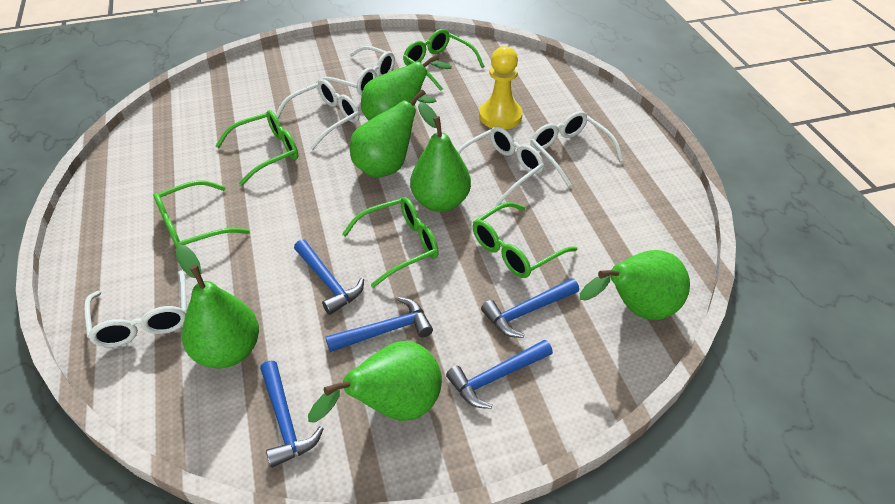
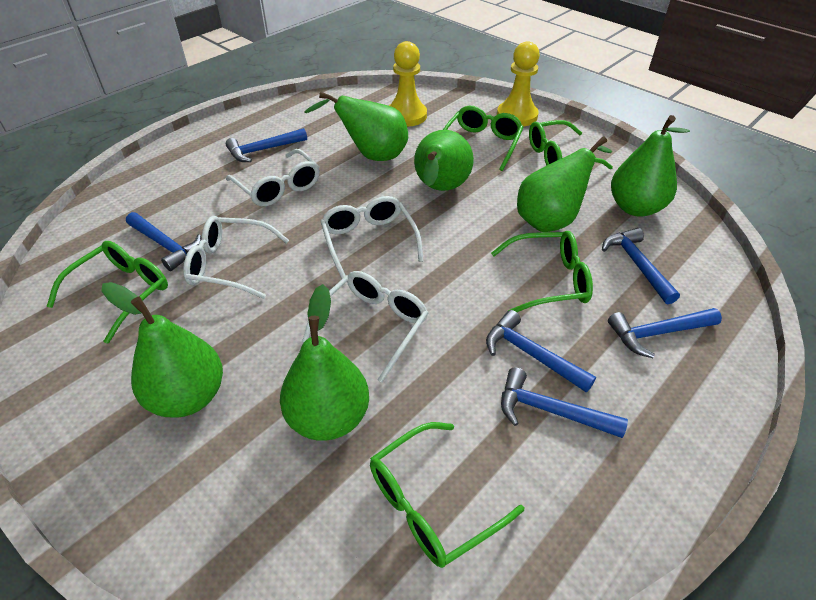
blue hammer: 5 -> 6
white glasses: 5 -> 4
yellow pawn: 1 -> 2

